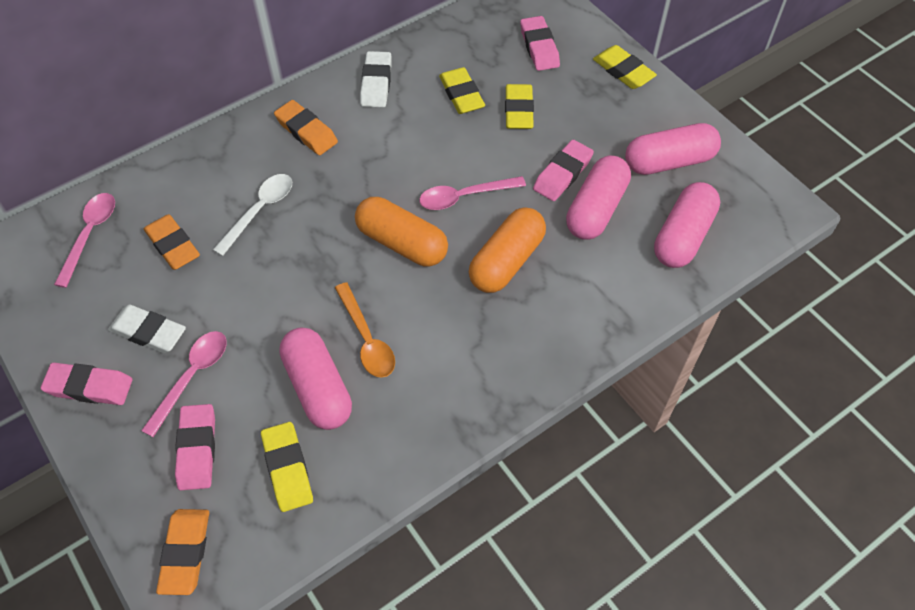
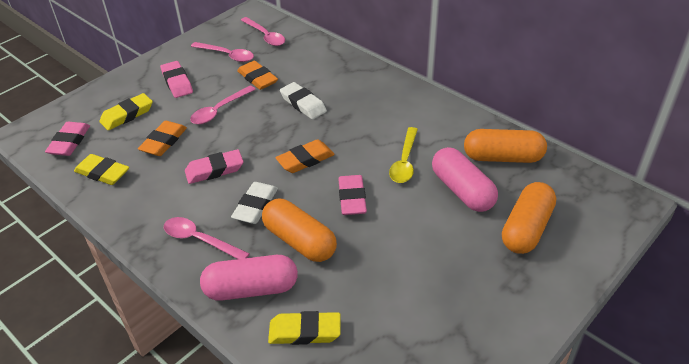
orange capsule: 2 -> 3
orange spoon: 1 -> 0
pink capsule: 4 -> 2
pink spoon: 3 -> 4
white spoon: 1 -> 0
yellow eraser: 4 -> 3
yellow spoon: 0 -> 1

